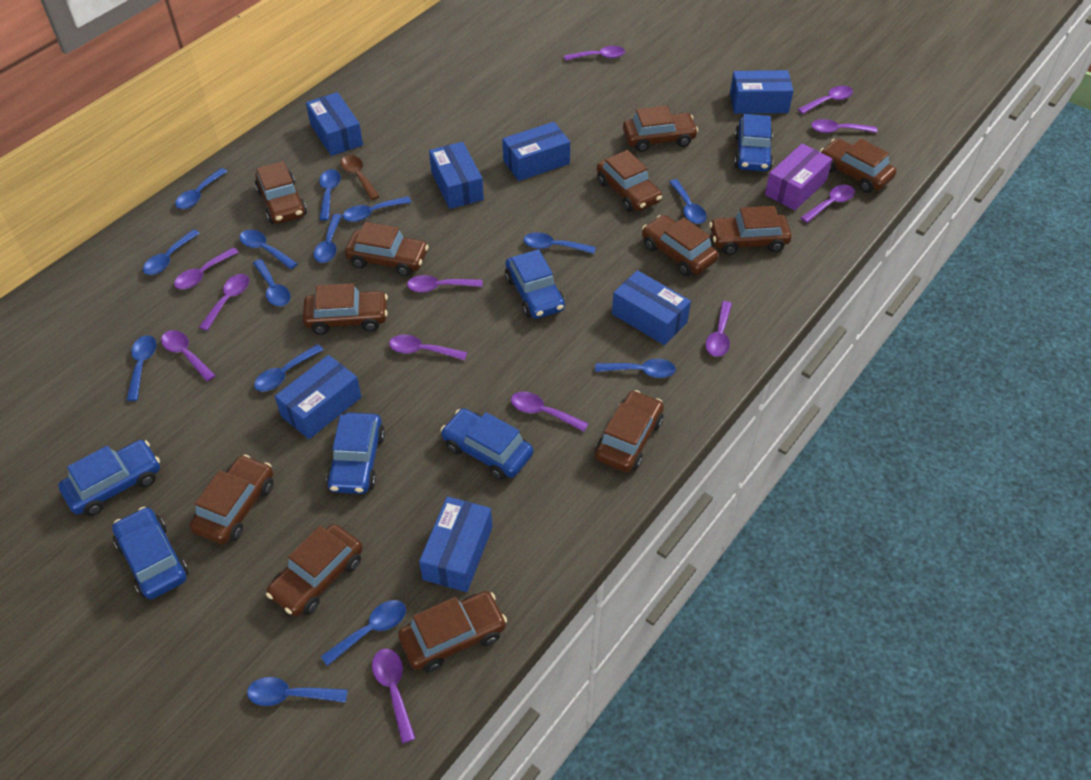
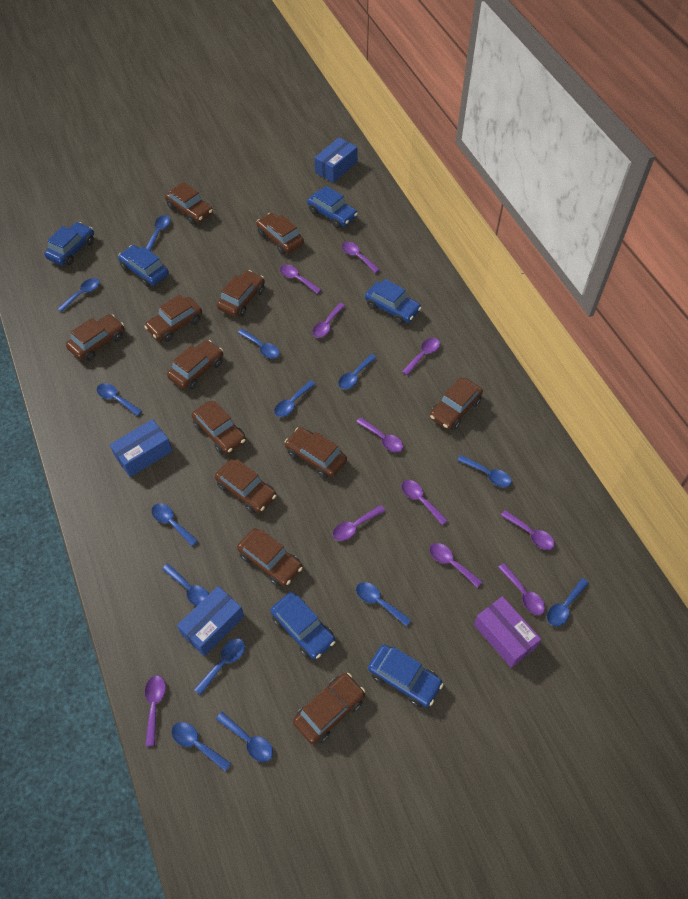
blue box: 7 -> 3
brown spoon: 1 -> 0
purple spoon: 12 -> 11

